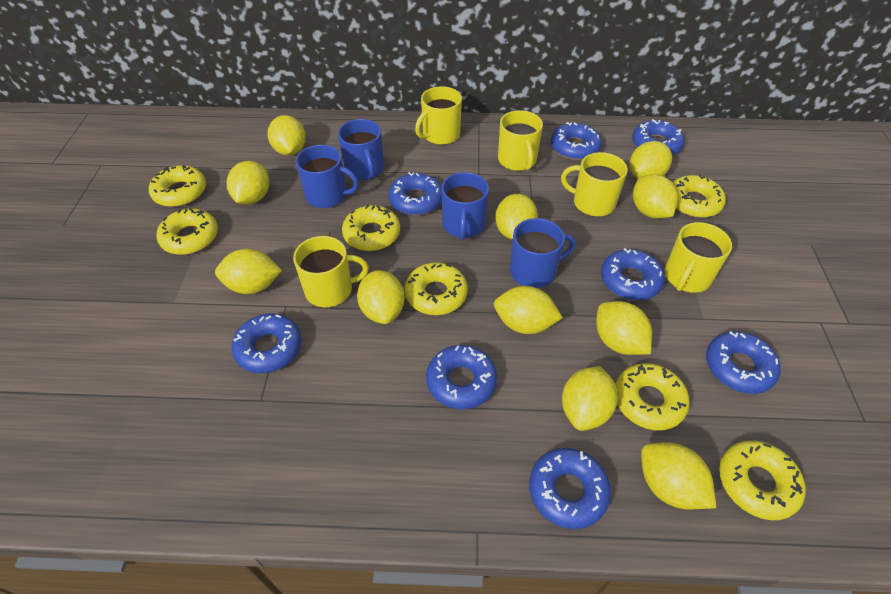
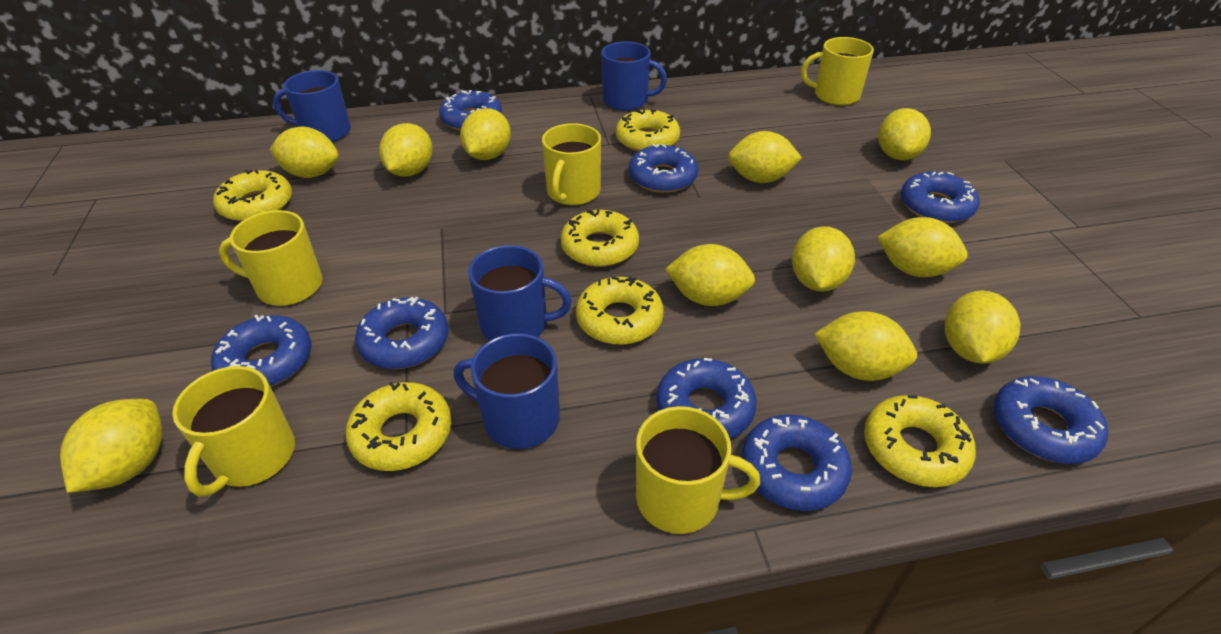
yellow donut: 7 -> 6

